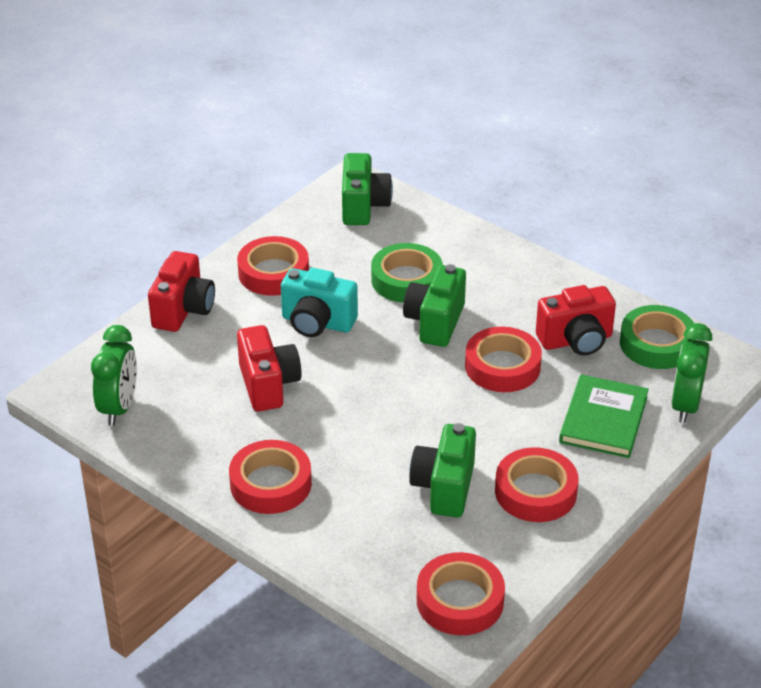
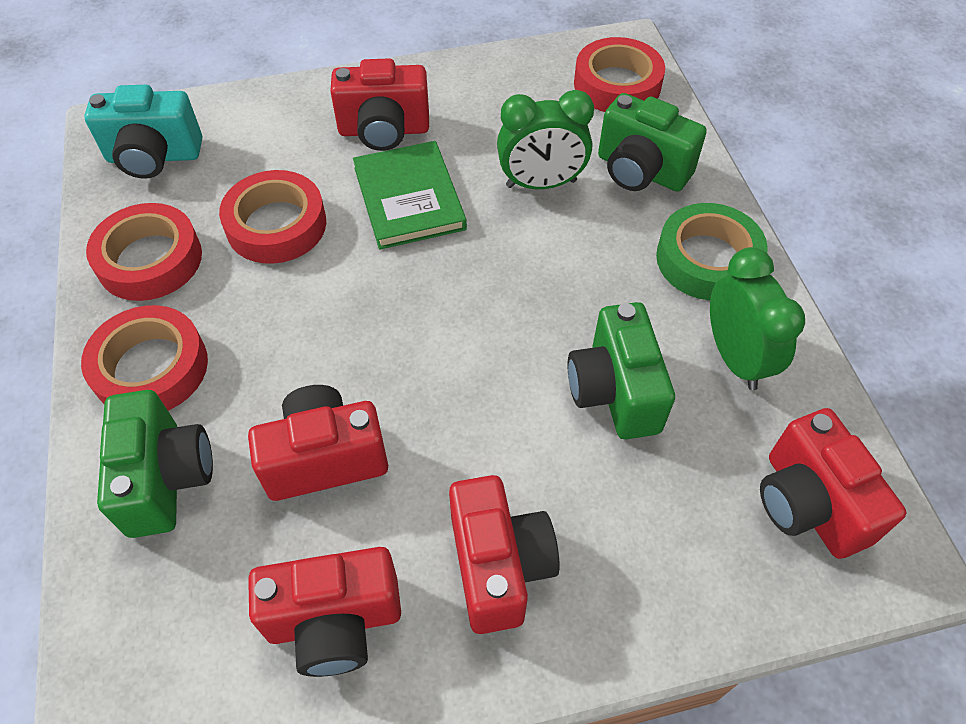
green tape: 2 -> 1
red camera: 3 -> 5
red tape: 5 -> 4

